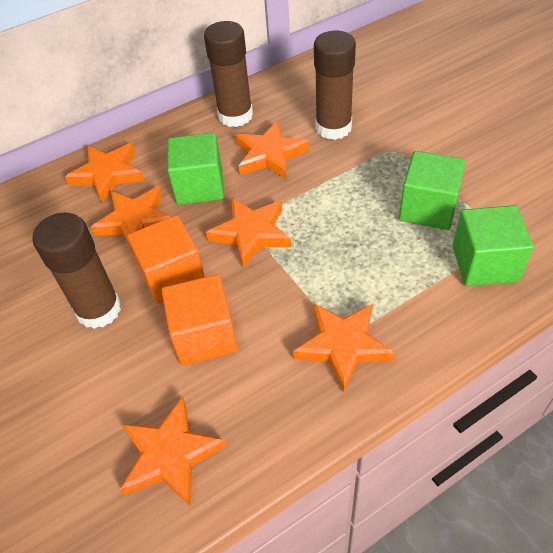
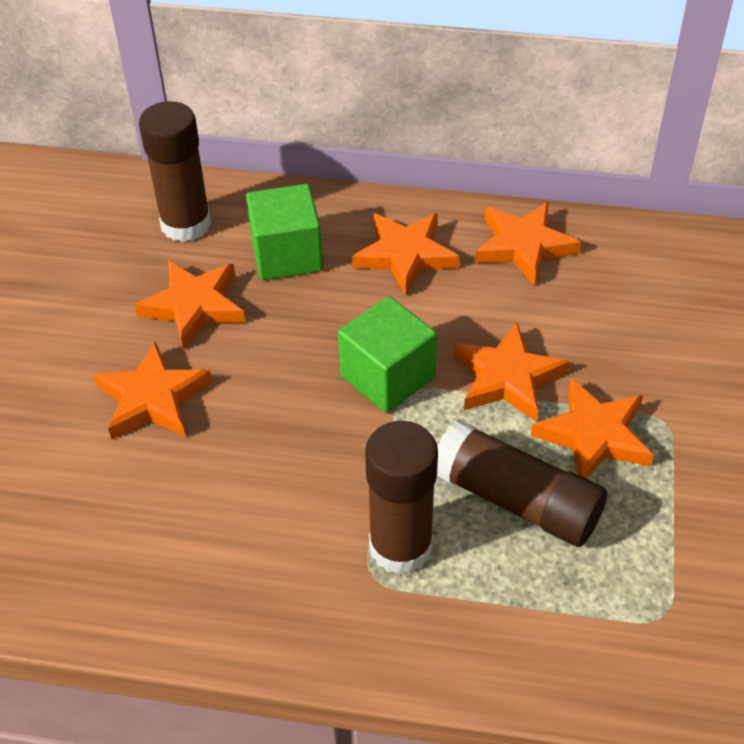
green cube: 3 -> 2
orange cube: 2 -> 0

